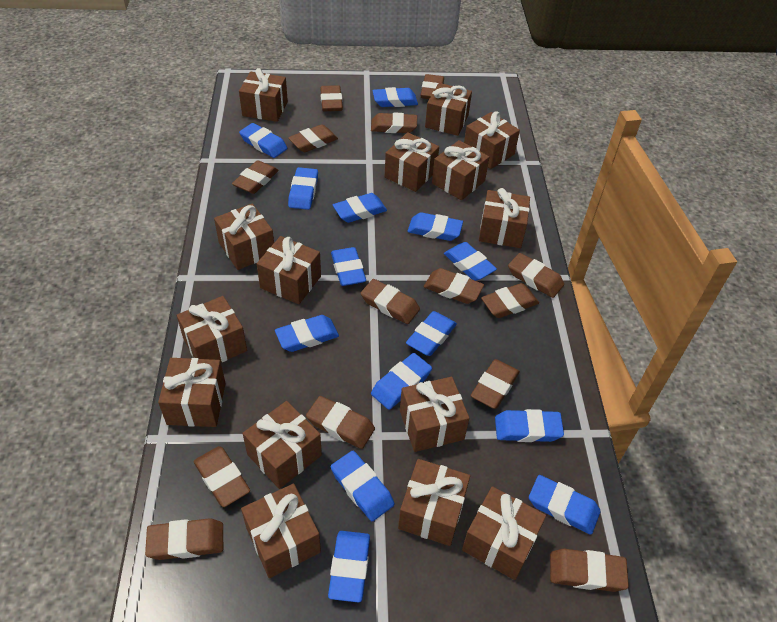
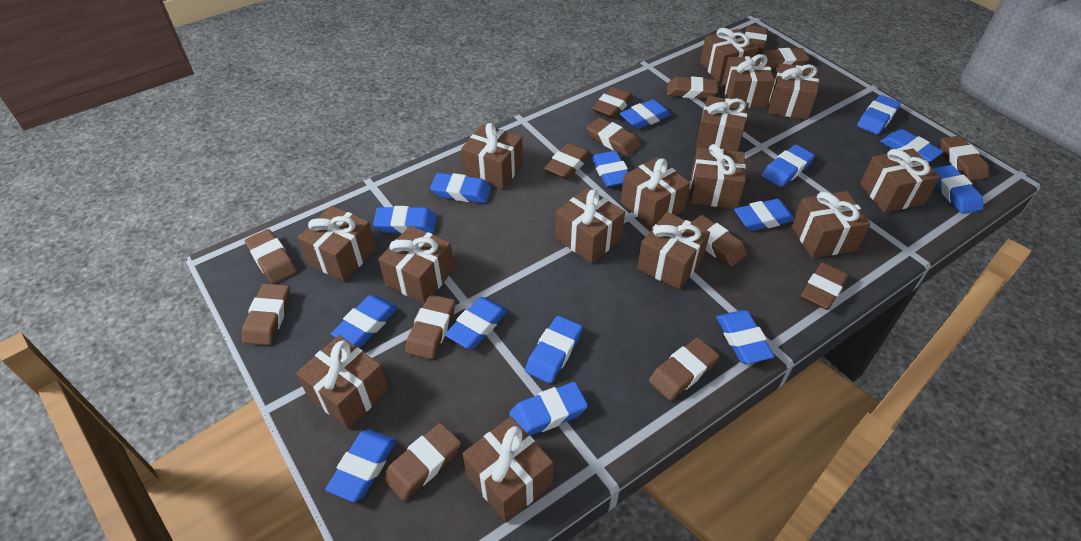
blue eraser: 14 -> 15

